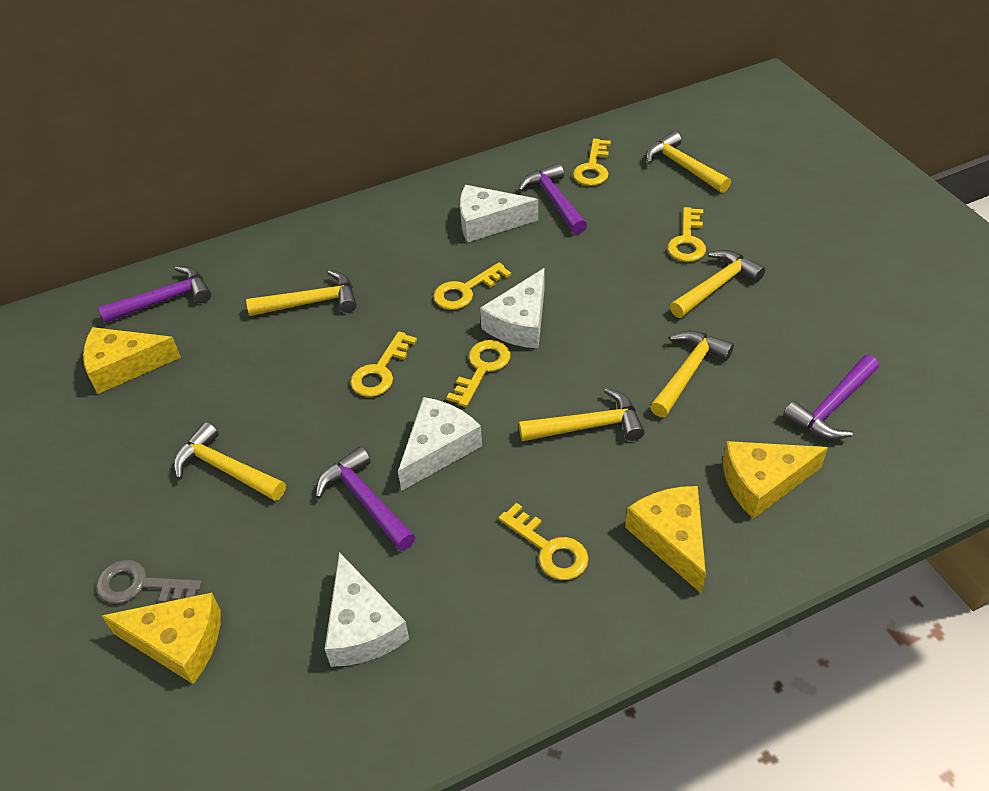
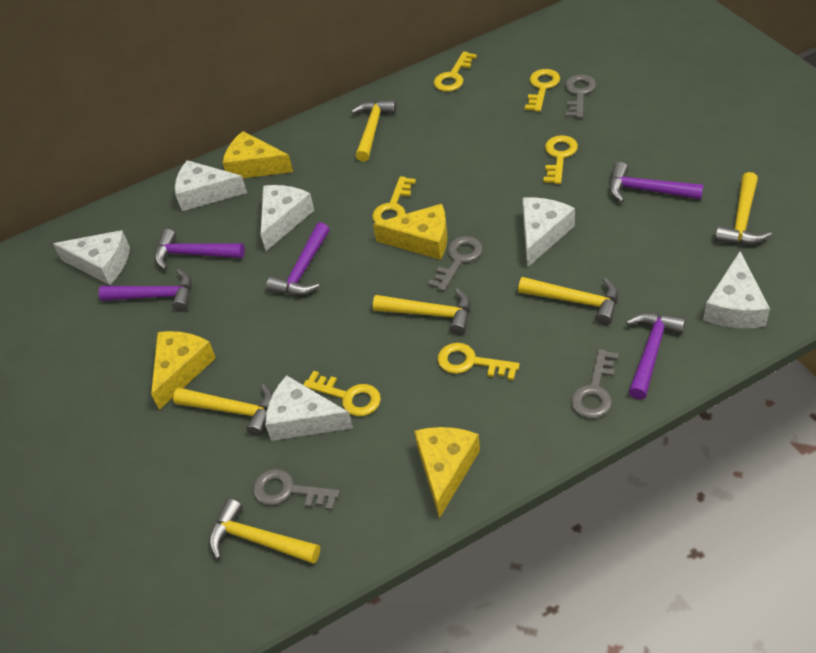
grey key: 1 -> 4
purple hammer: 4 -> 5
white cheese: 4 -> 6

